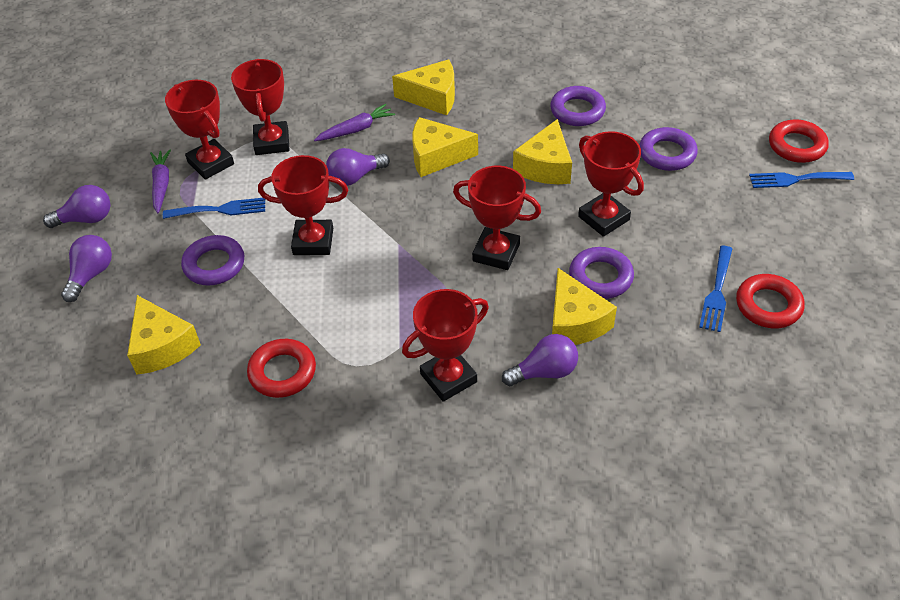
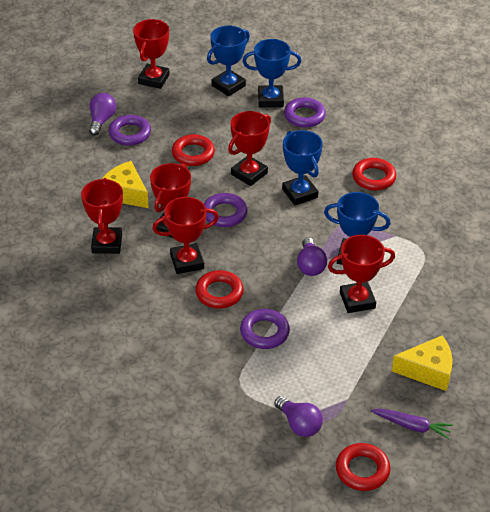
blue fork: 3 -> 0
blue trophy: 0 -> 4
purple carrot: 2 -> 1
purple light bulb: 4 -> 3
red ring: 3 -> 4
yellow cheese: 5 -> 2

